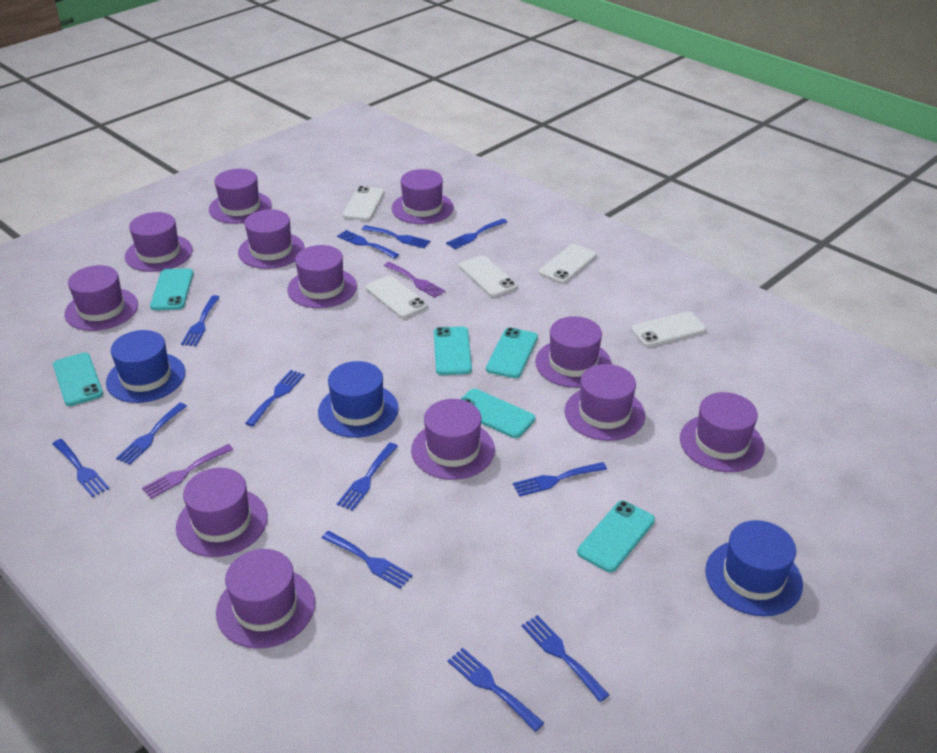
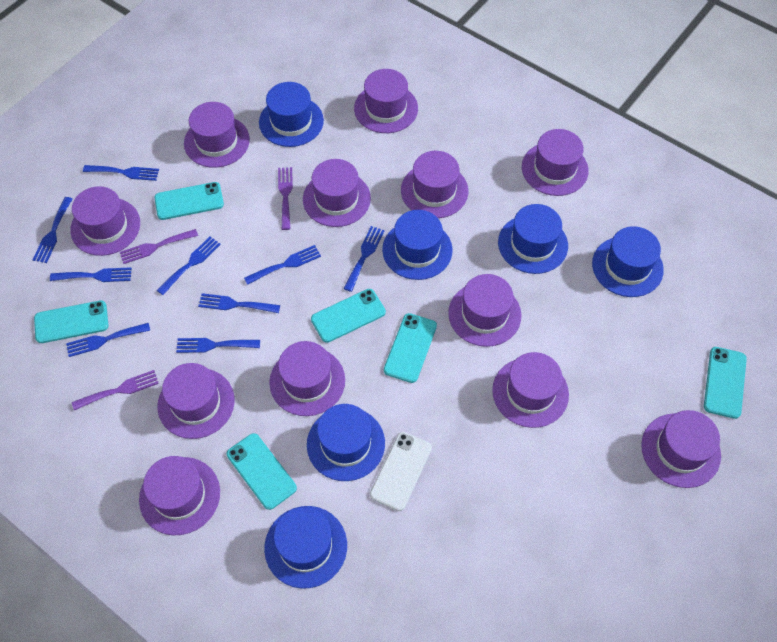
blue fork: 12 -> 9
blue hat: 3 -> 6
purple fork: 2 -> 3
white phone: 5 -> 1

